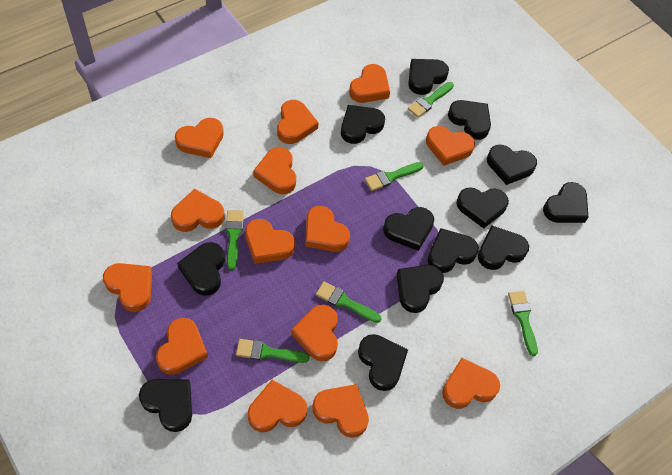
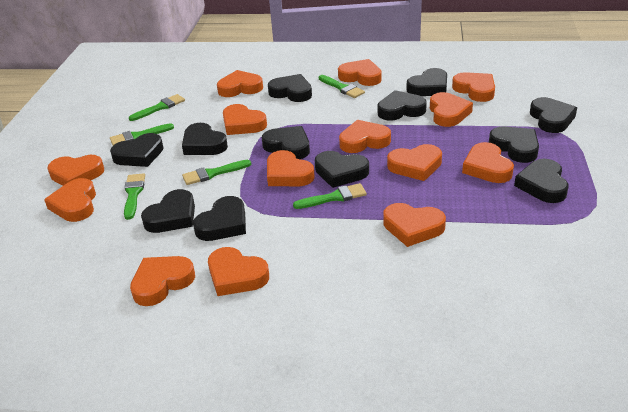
black heart: 13 -> 12

